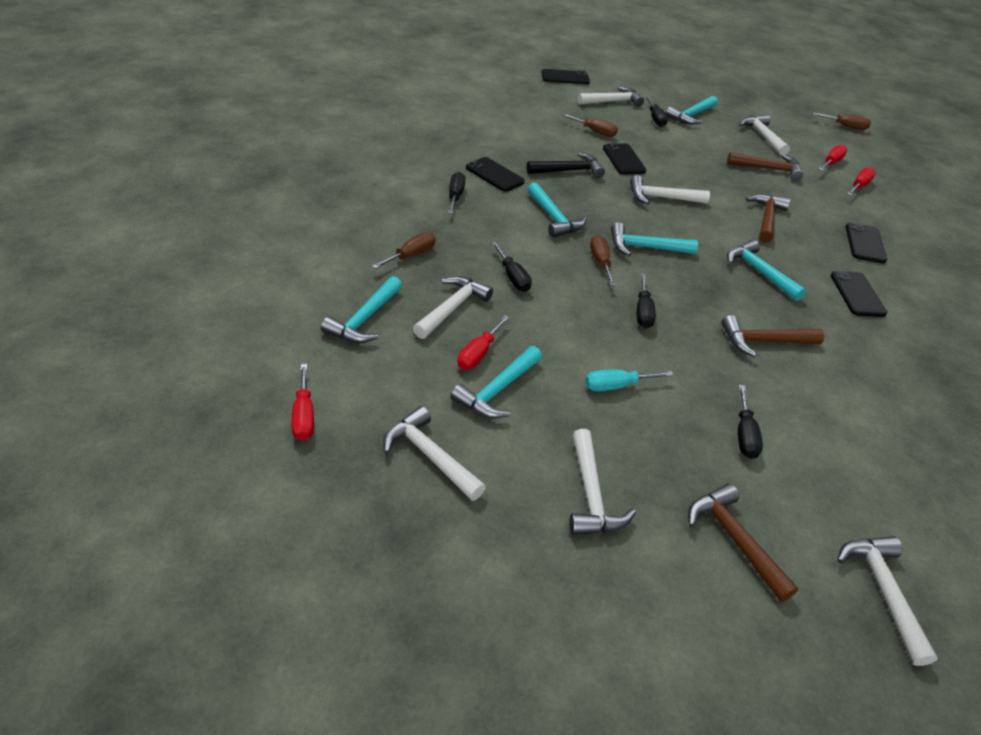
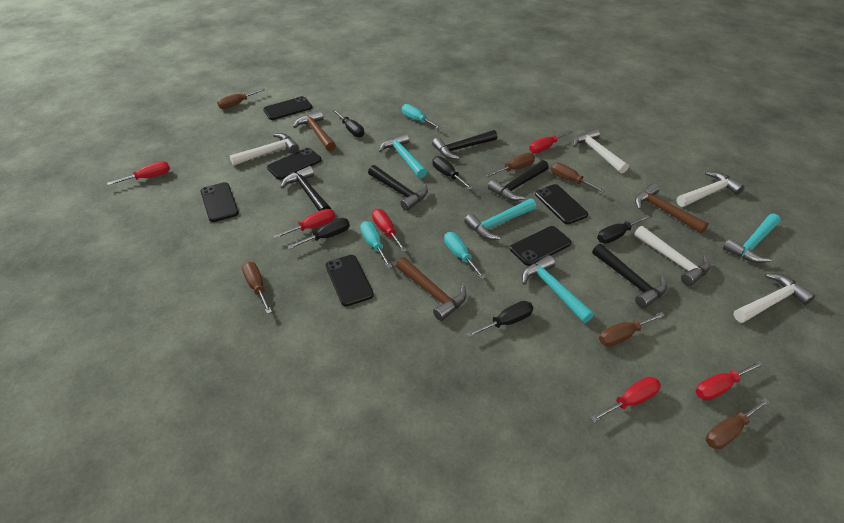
black hammer: 1 -> 5
black phone: 5 -> 6
brown hammer: 4 -> 3
brown screwdriver: 4 -> 6
red screwdriver: 4 -> 6
turquoise hammer: 6 -> 4
turquoise screwdriver: 1 -> 3
white hammer: 7 -> 5

